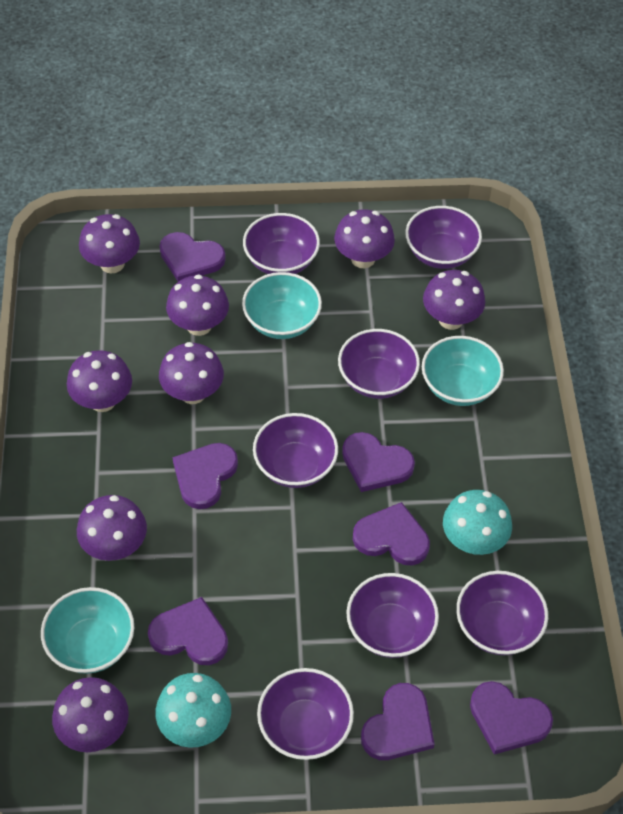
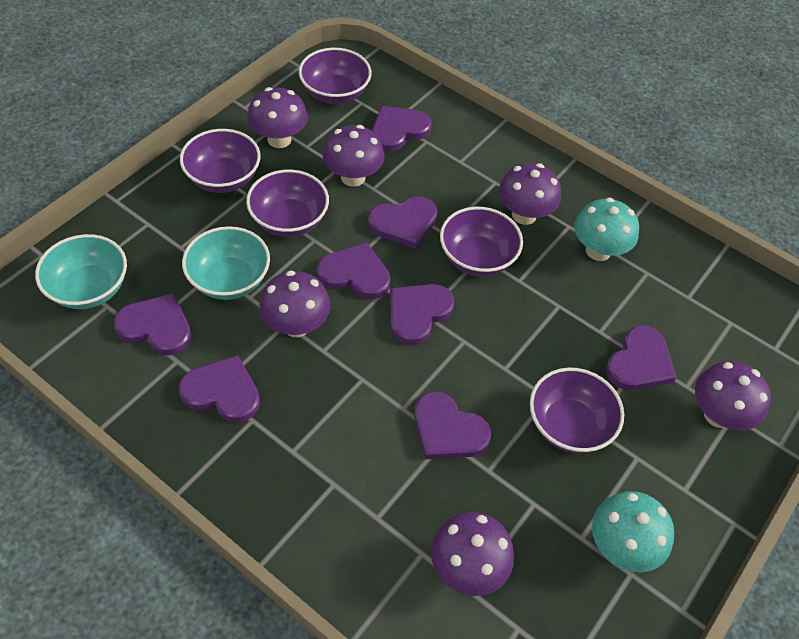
purple bowl: 7 -> 5
purple heart: 7 -> 8
purple mushroom: 8 -> 6
turquoise bowl: 3 -> 2

